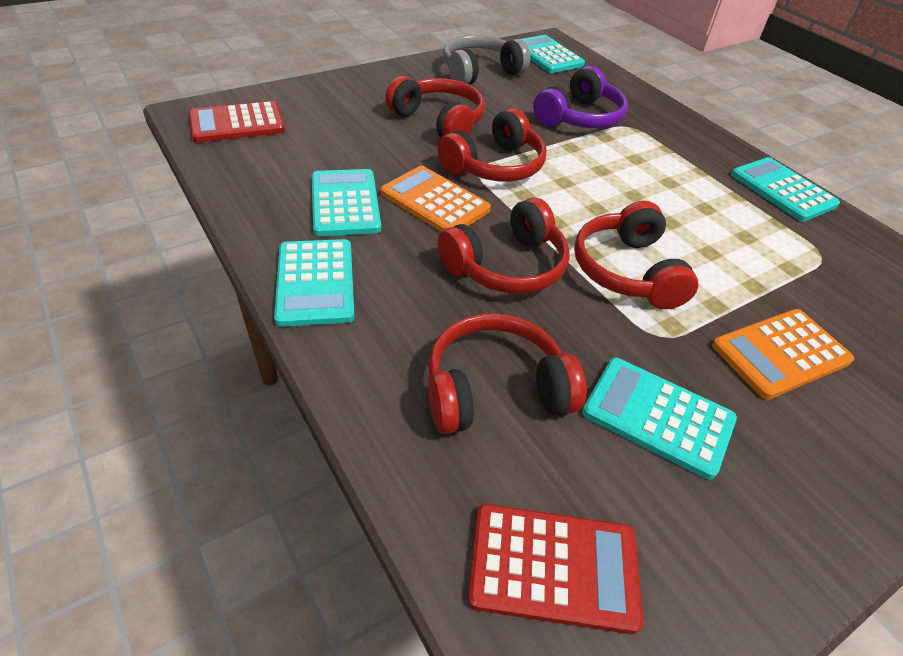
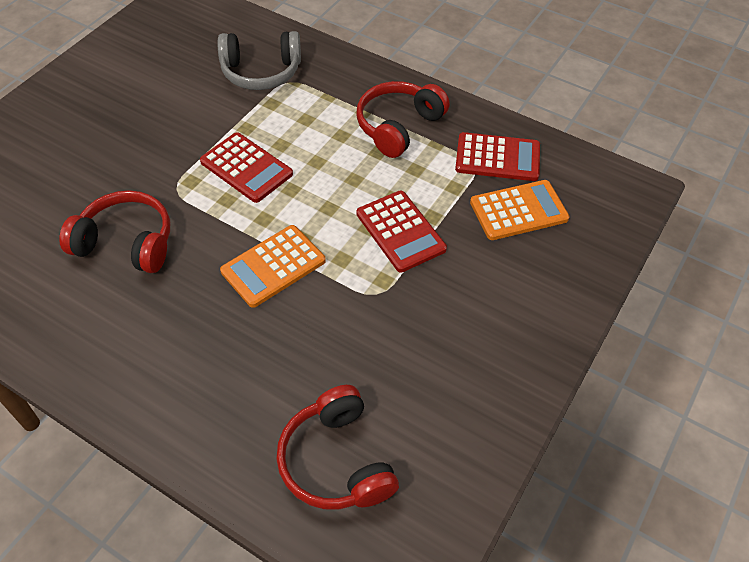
purple headphones: 1 -> 0
red calculator: 2 -> 3
red headphones: 5 -> 3
turquoise calculator: 5 -> 0

